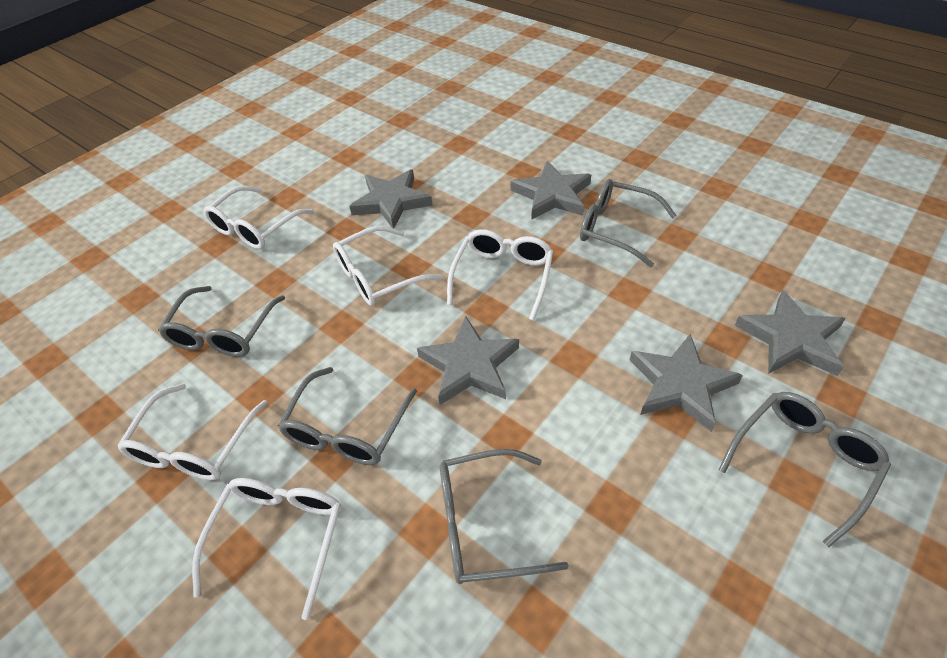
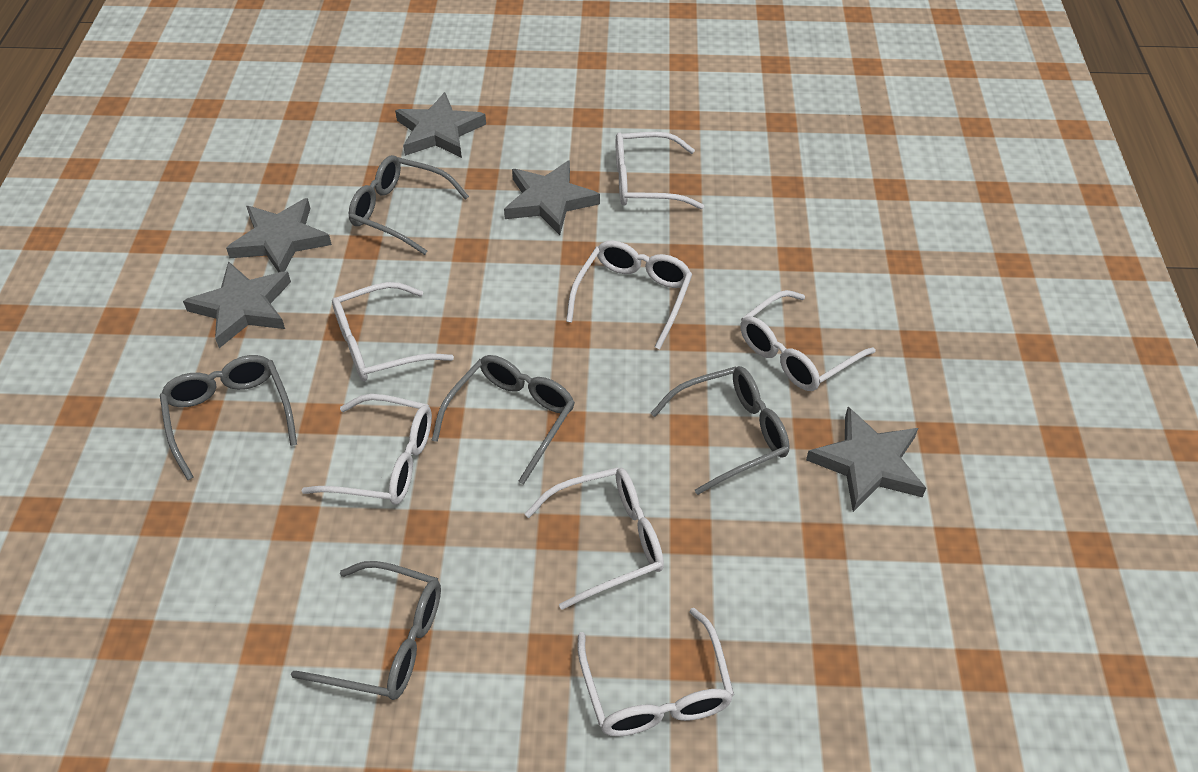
white glasses: 5 -> 7

